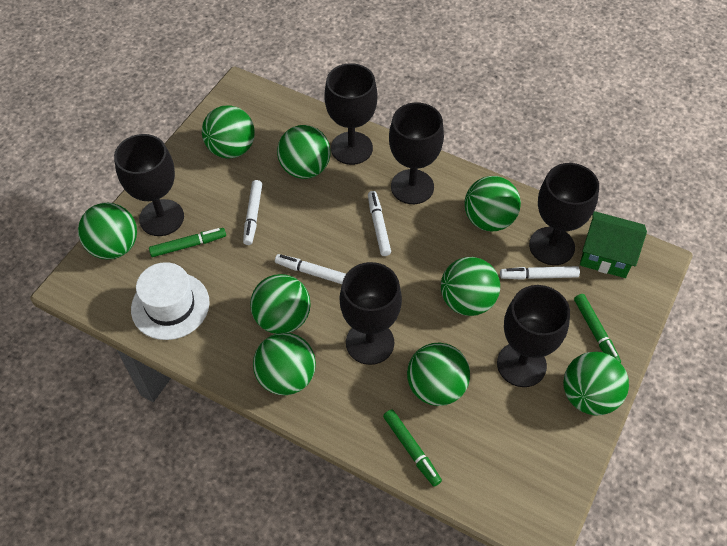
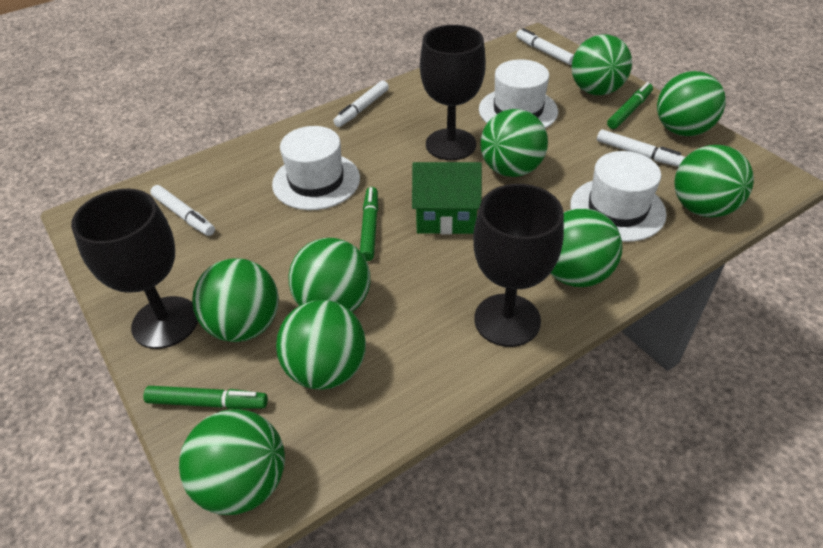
black goblet: 6 -> 3
white hat: 1 -> 3

